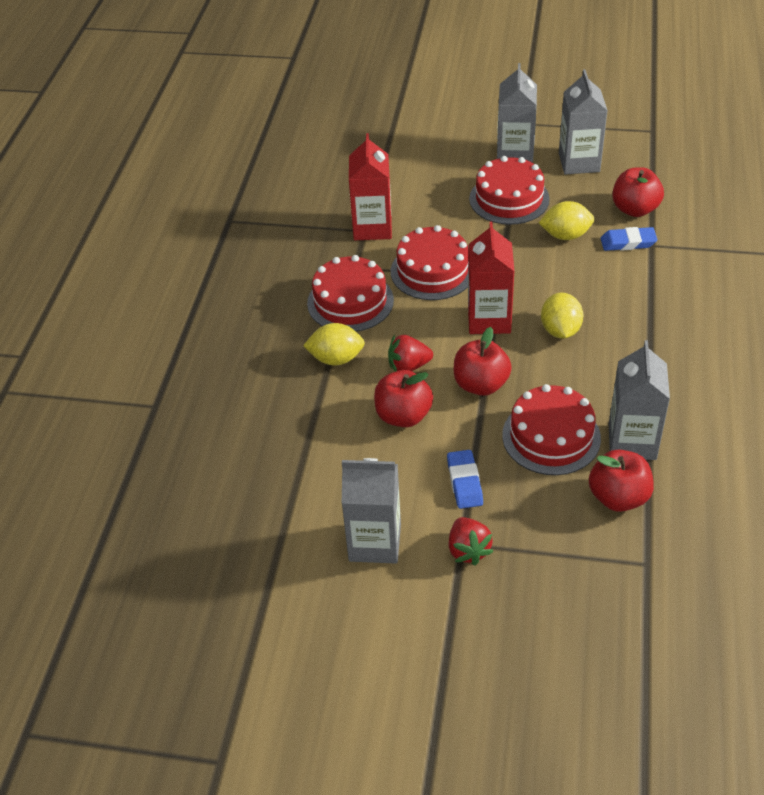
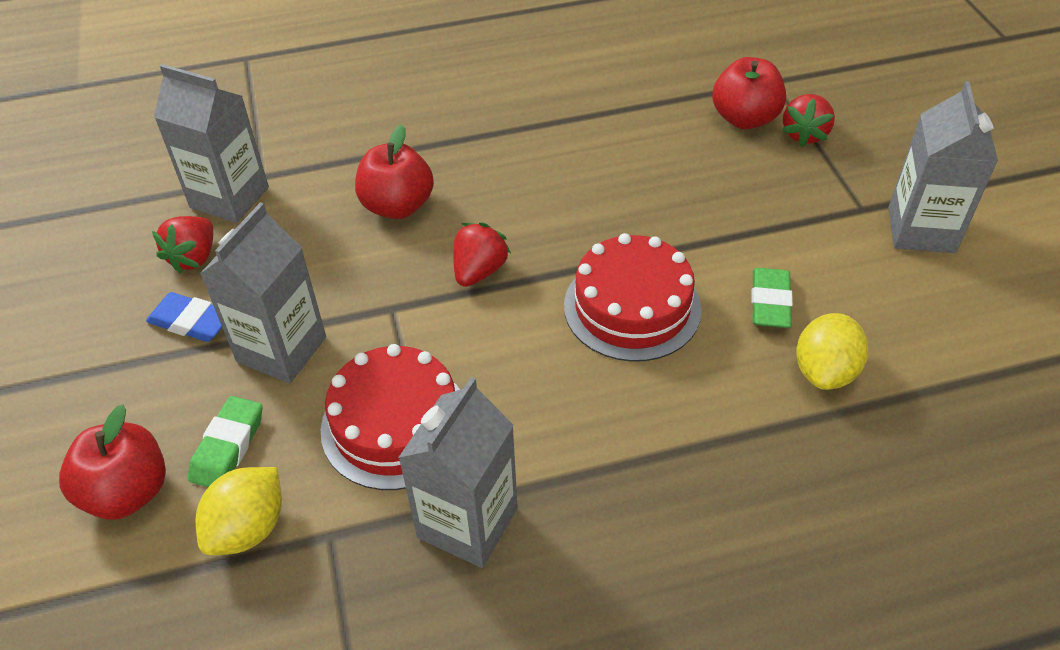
blue eraser: 2 -> 1
green eraser: 0 -> 2
red apple: 4 -> 3
red cake: 4 -> 2
red carton: 2 -> 0
red strawberry: 2 -> 3
yellow lemon: 3 -> 2

